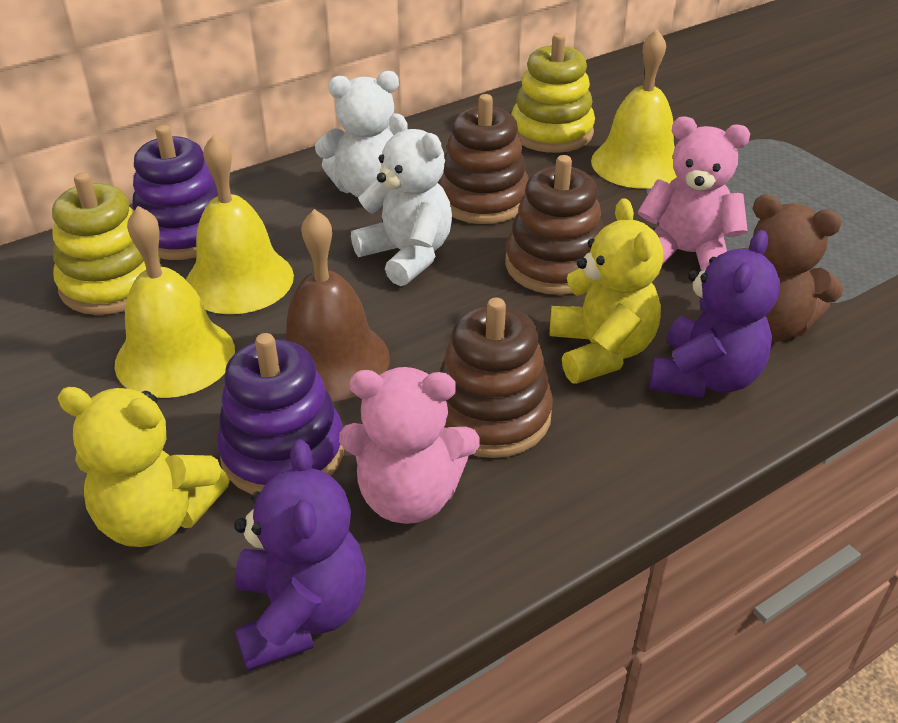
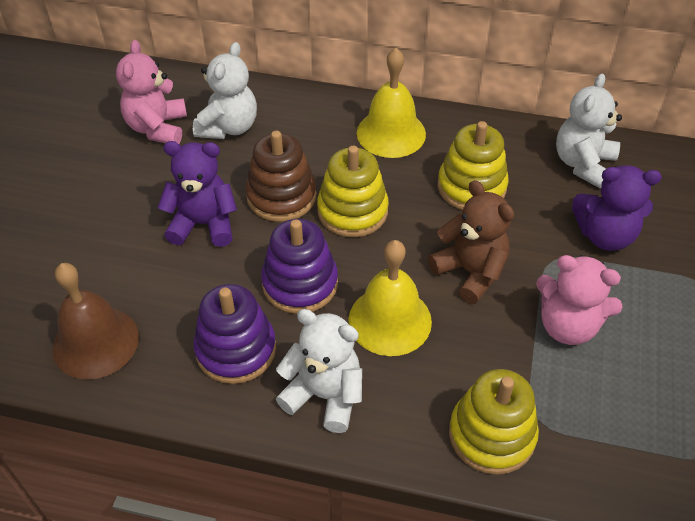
brown stacking toy: 3 -> 1
white teddy bear: 2 -> 3
yellow bell: 3 -> 2
yellow stacking toy: 2 -> 3
yellow teddy bear: 2 -> 0

